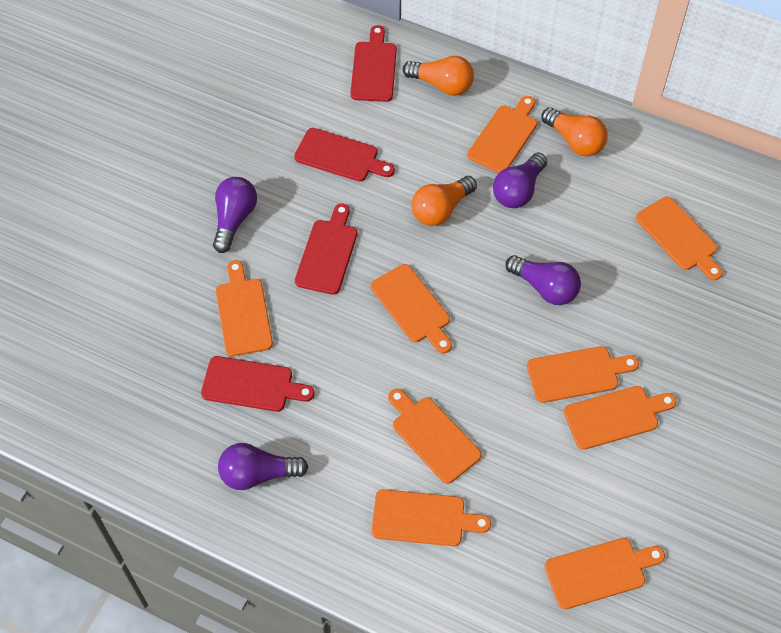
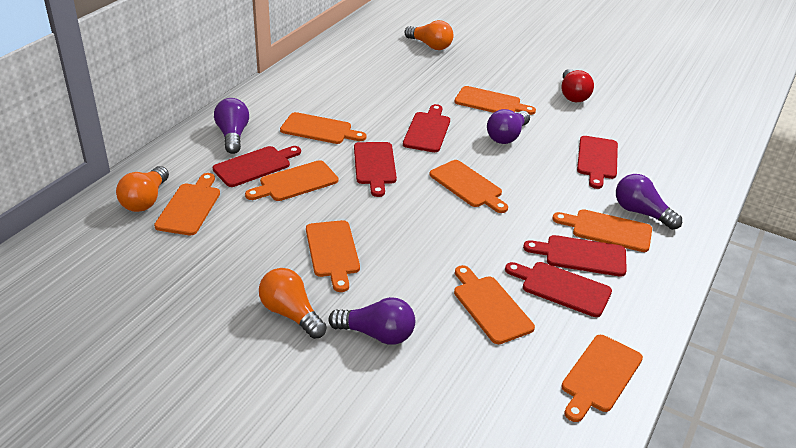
red cutting board: 4 -> 6
red light bulb: 0 -> 1

